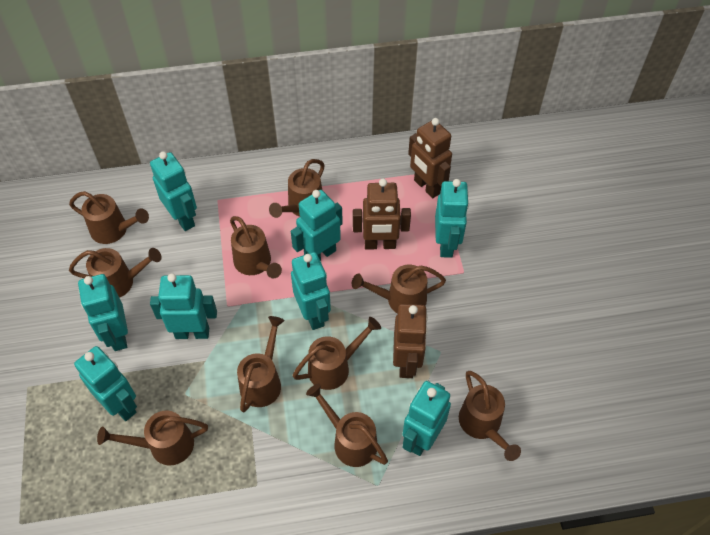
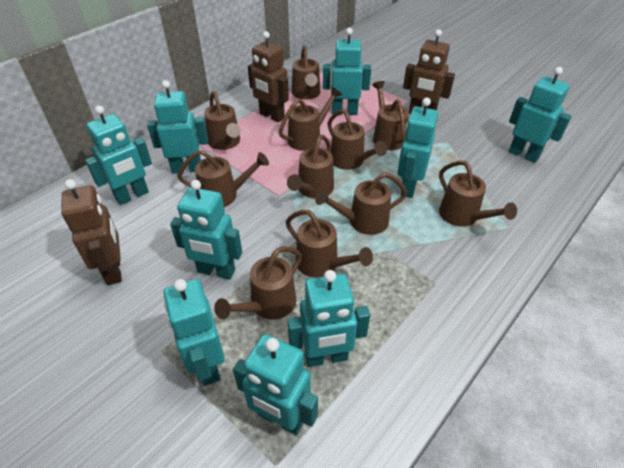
brown watering can: 10 -> 11
turquoise robot: 8 -> 9

